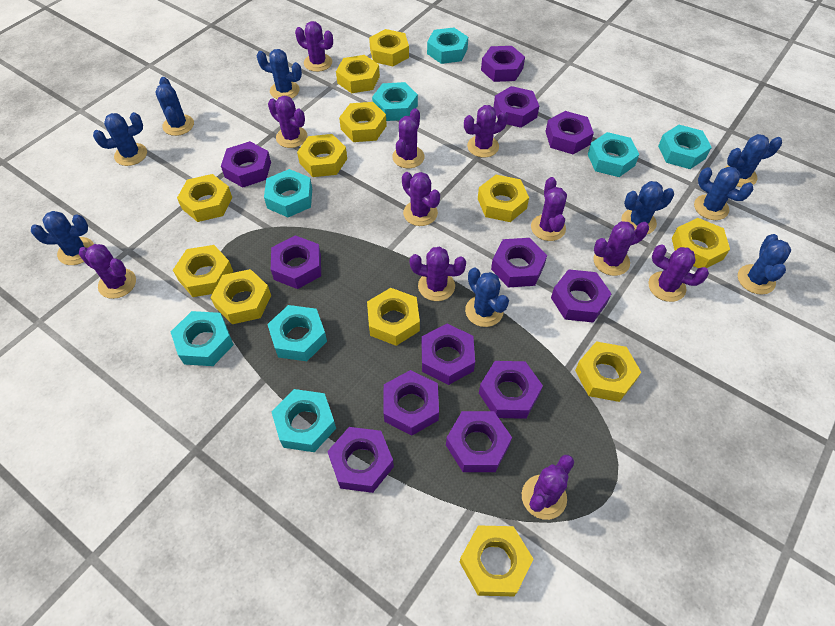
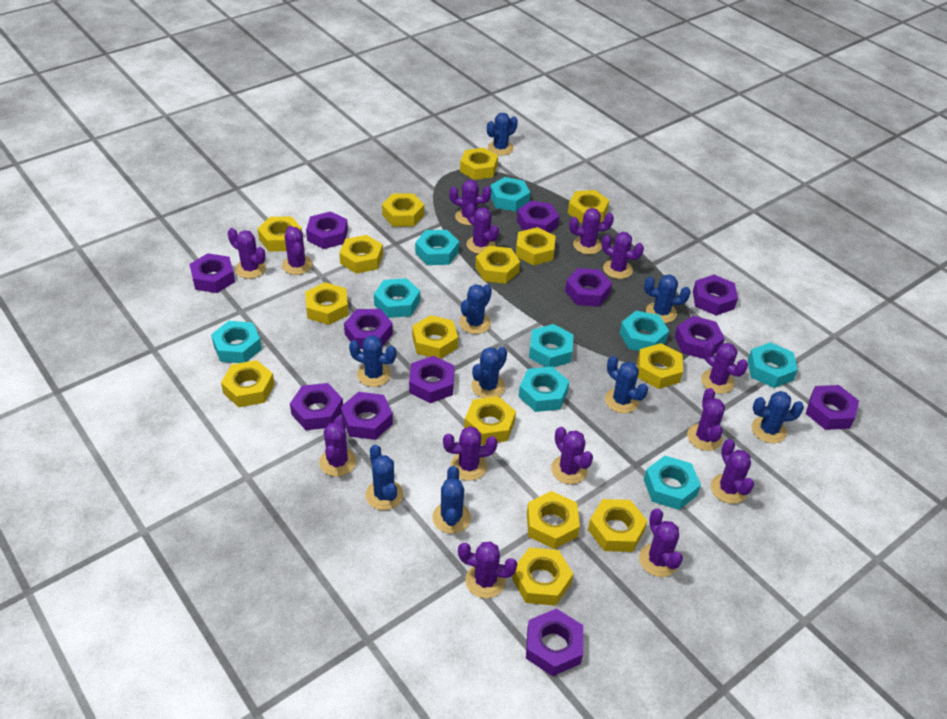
purple cactus: 11 -> 14
turquoise nut: 8 -> 9
yellow nut: 12 -> 15

